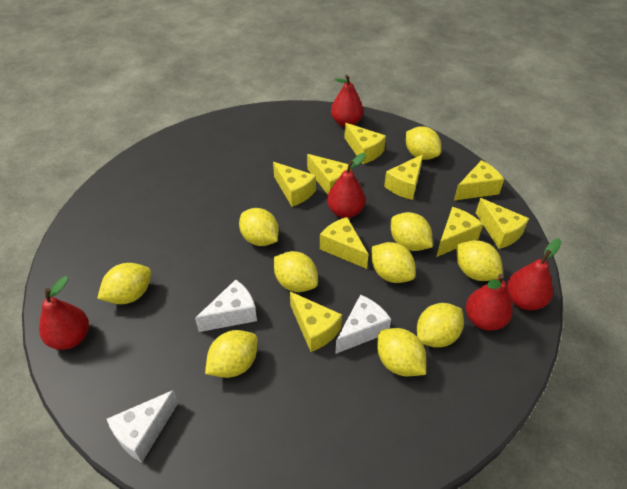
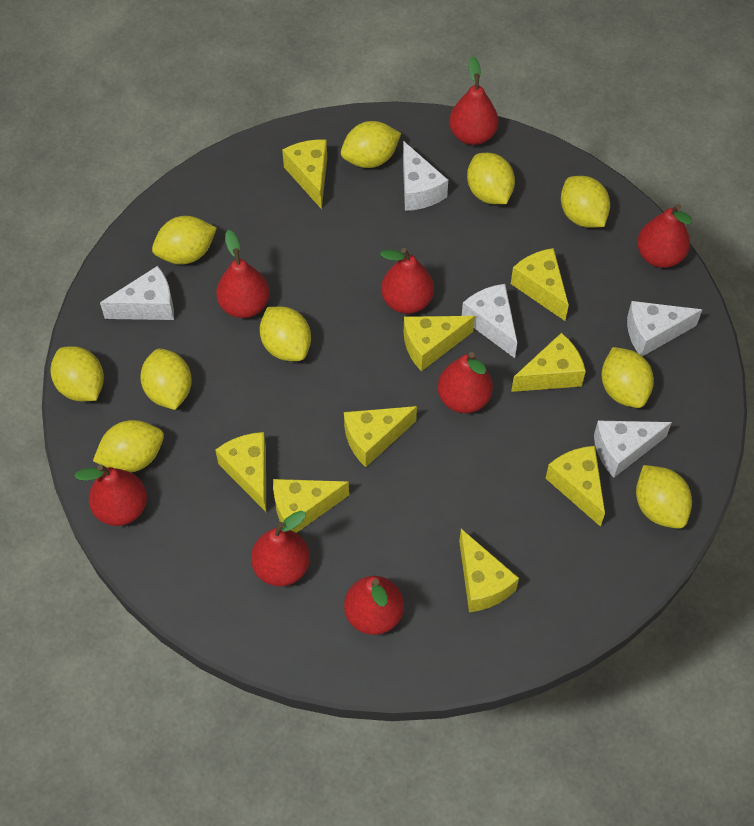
red pear: 5 -> 8
white cheese: 3 -> 5

